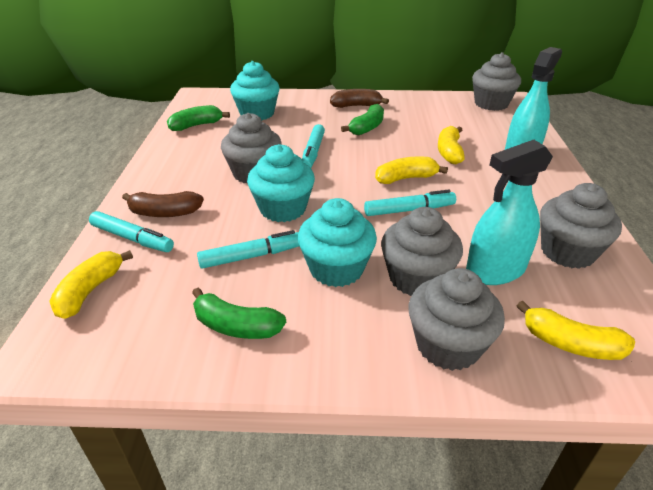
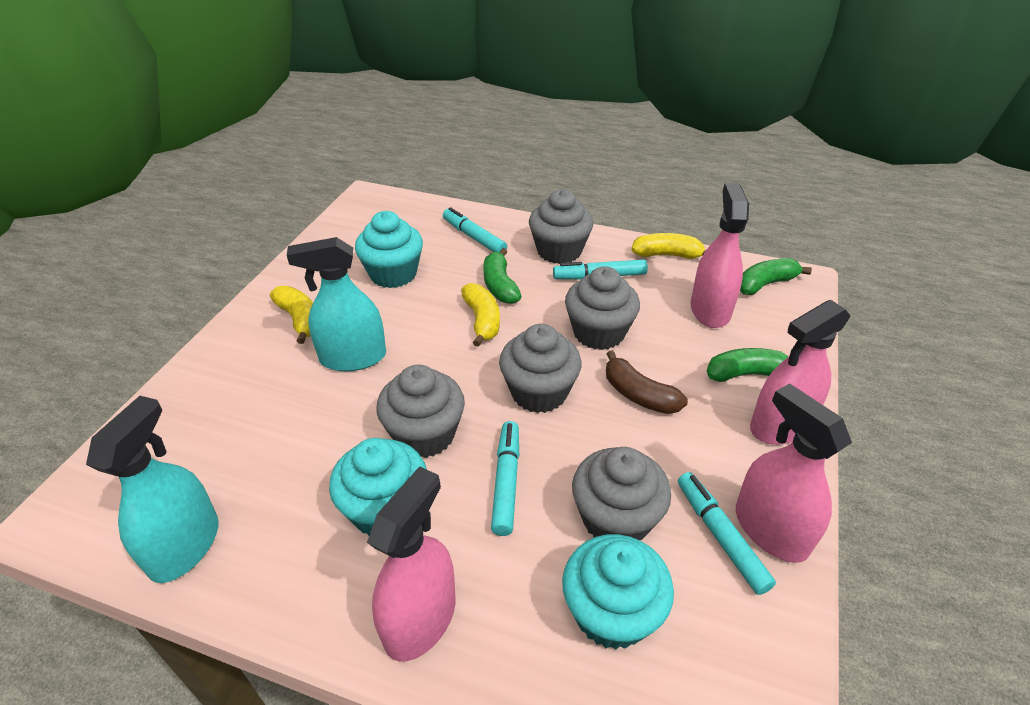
brown banana: 2 -> 1
pink spray bottle: 0 -> 4
yellow banana: 4 -> 3

